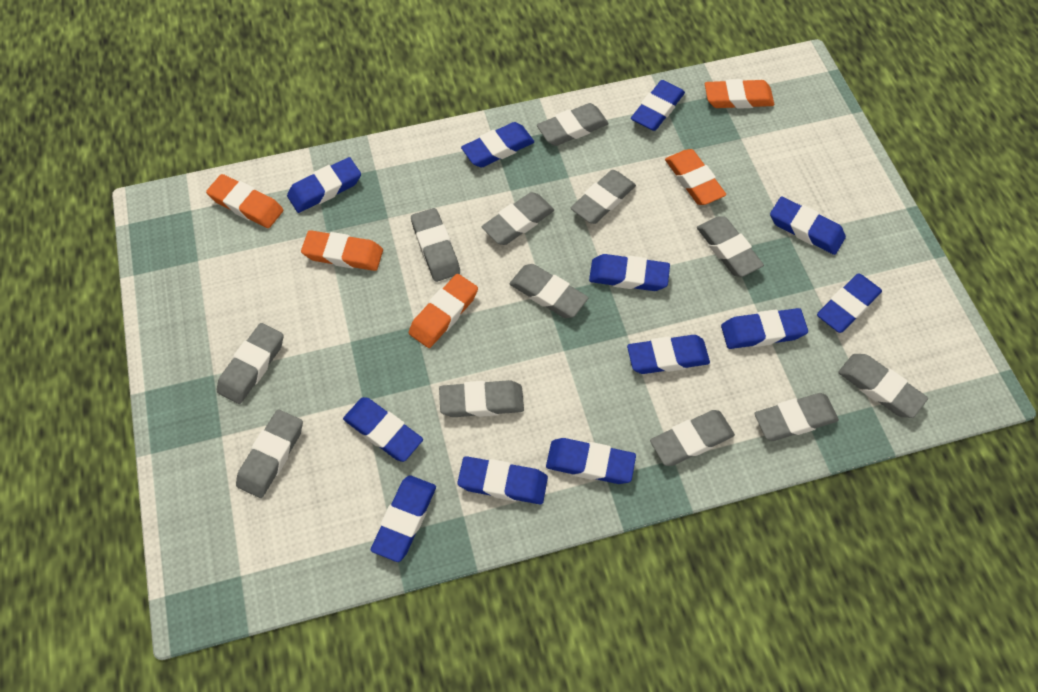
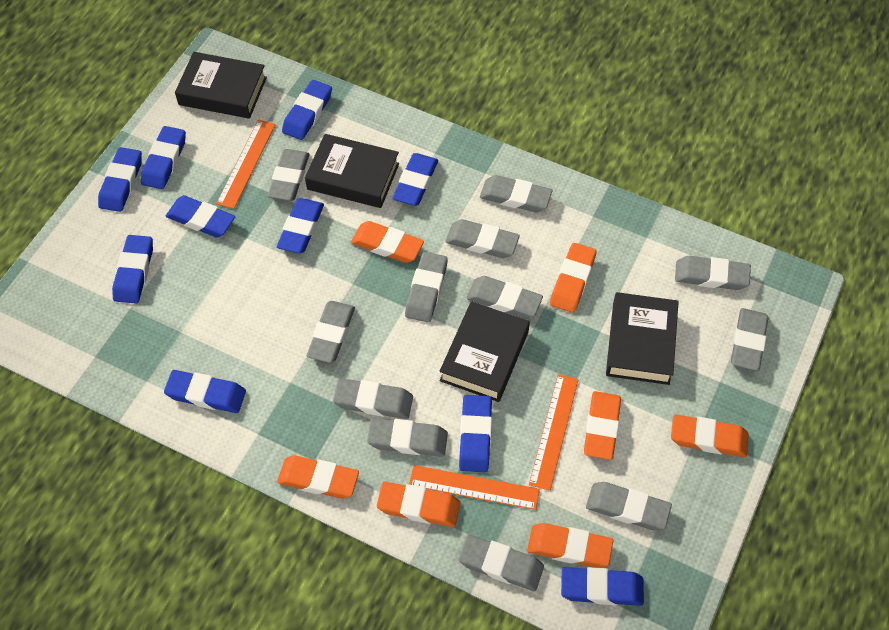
black book: 0 -> 4
blue eraser: 12 -> 10
orange eraser: 5 -> 7
orange ruler: 0 -> 3

